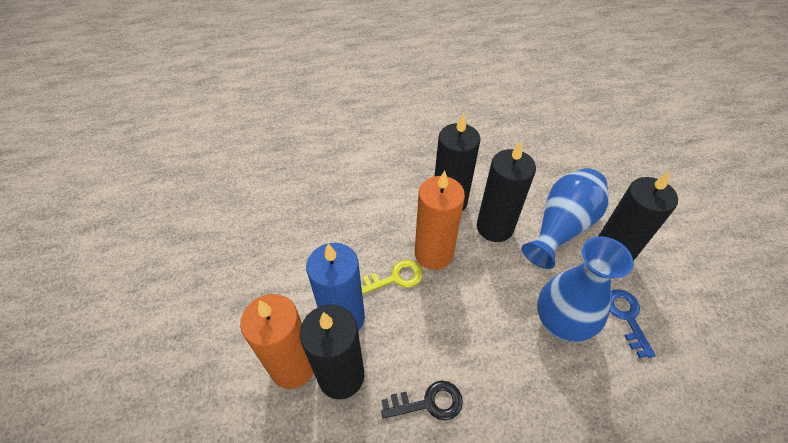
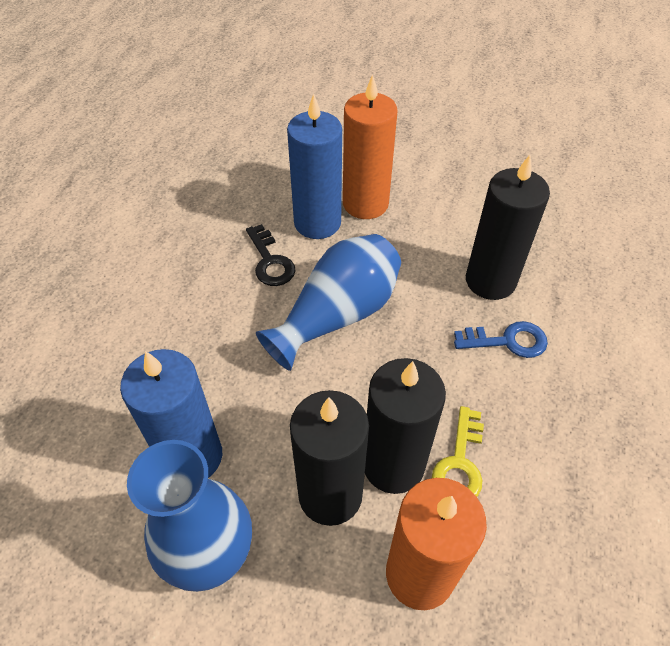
black candle: 4 -> 3
blue candle: 1 -> 2

